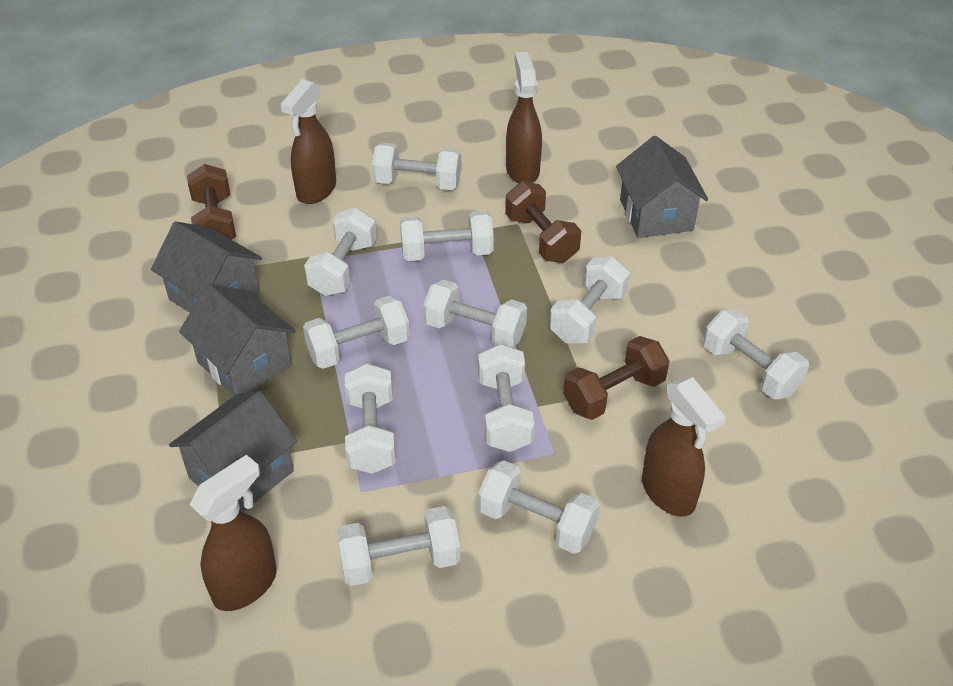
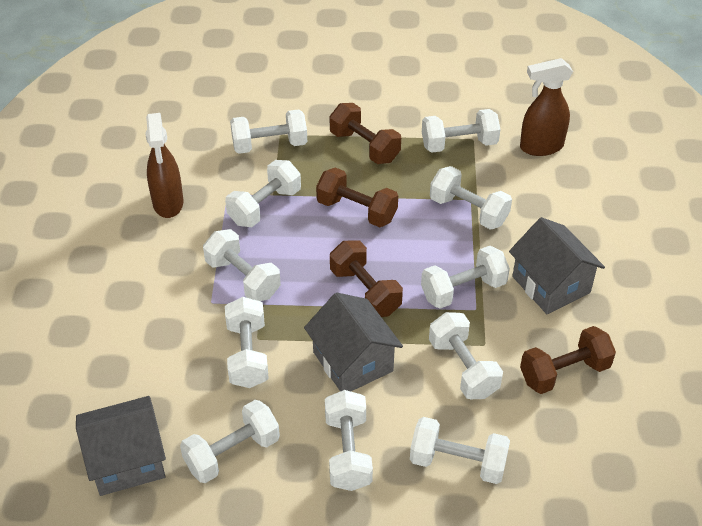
brown dumbbell: 3 -> 4
brown spray bottle: 4 -> 2
grey house: 4 -> 3

